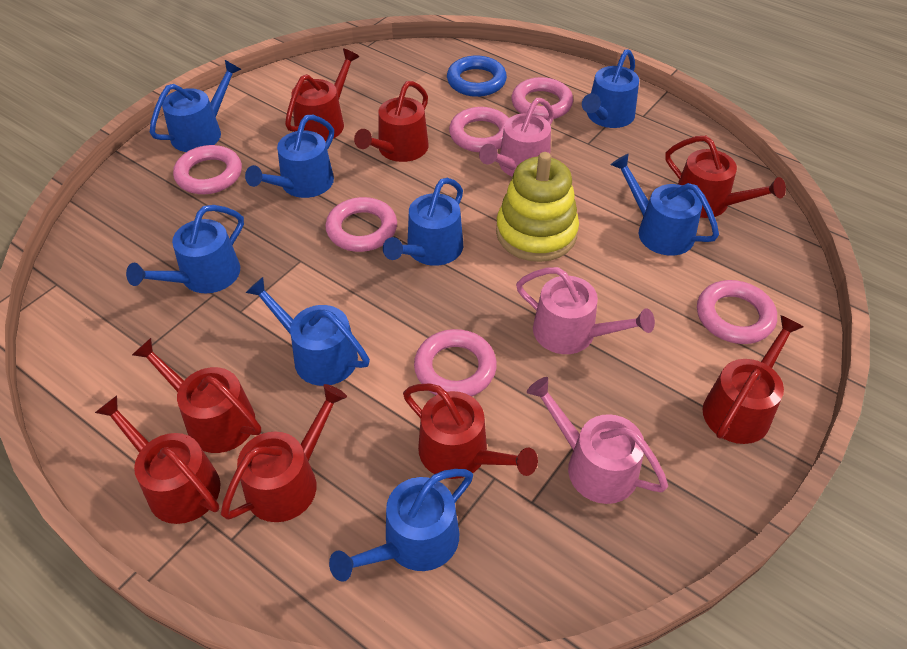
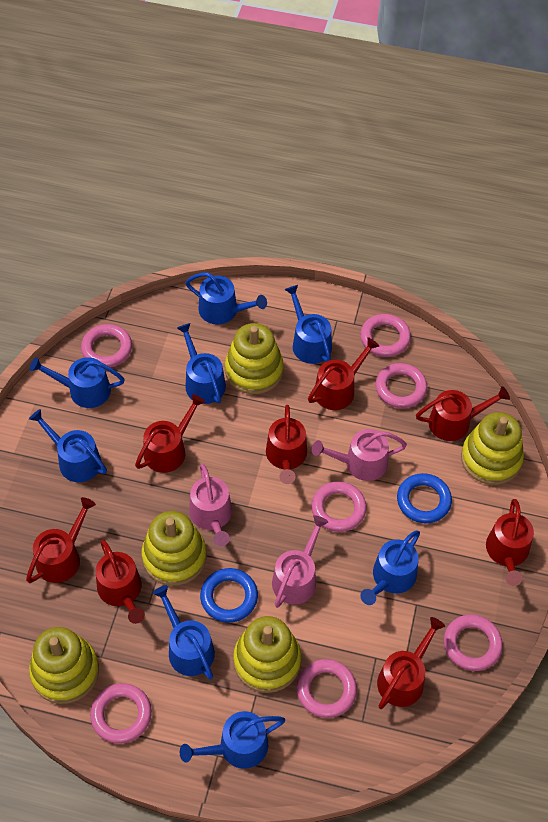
blue ring: 1 -> 2
pink ring: 6 -> 7
yellow stacking toy: 1 -> 5

